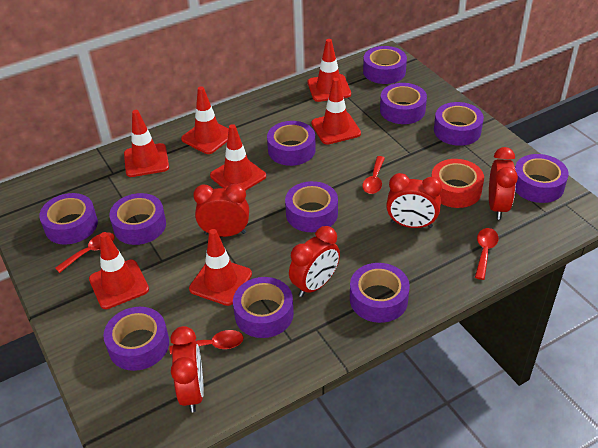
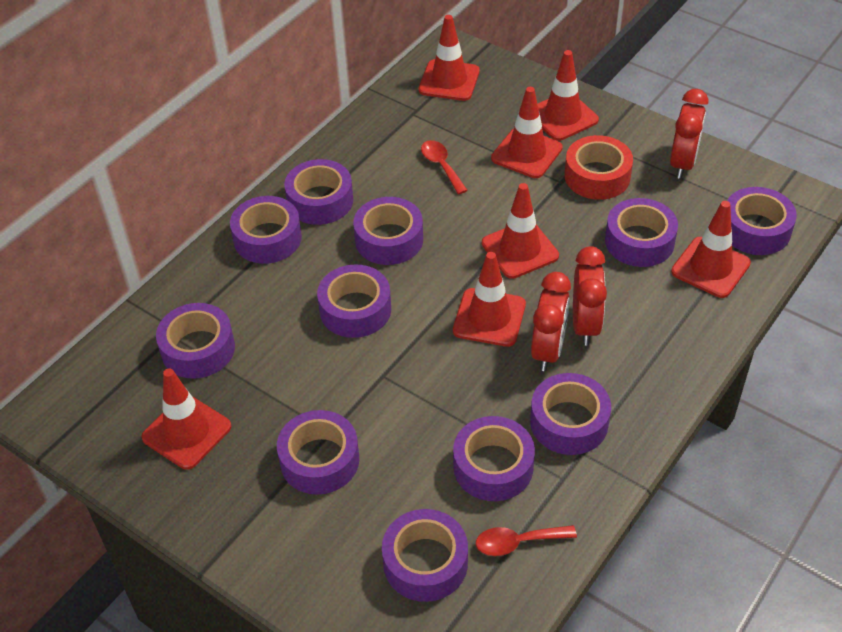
red clock: 5 -> 3
red spoon: 4 -> 2

